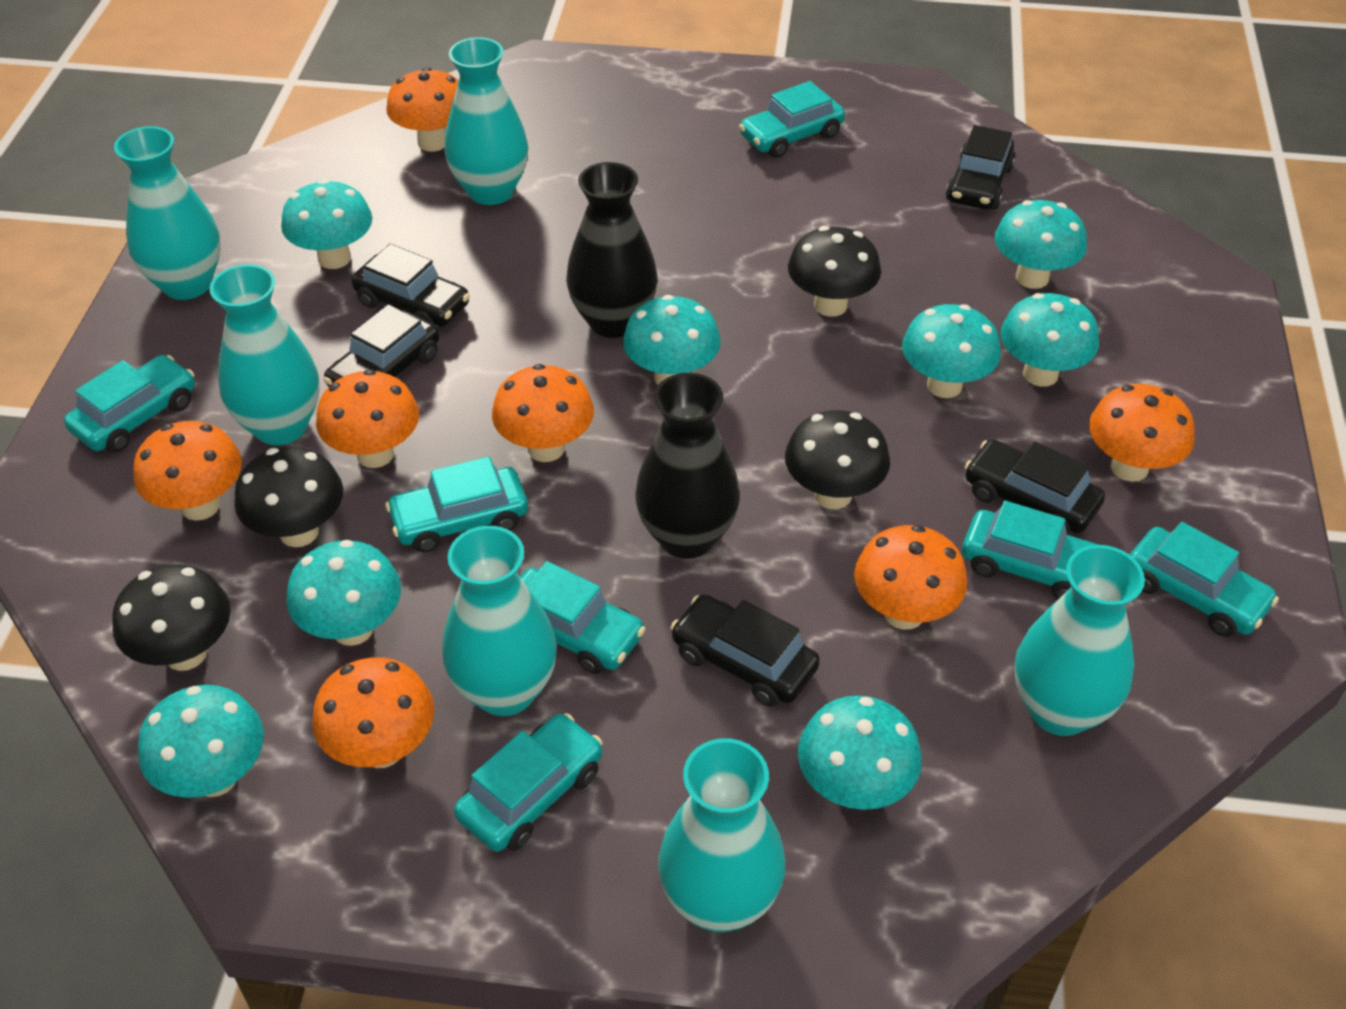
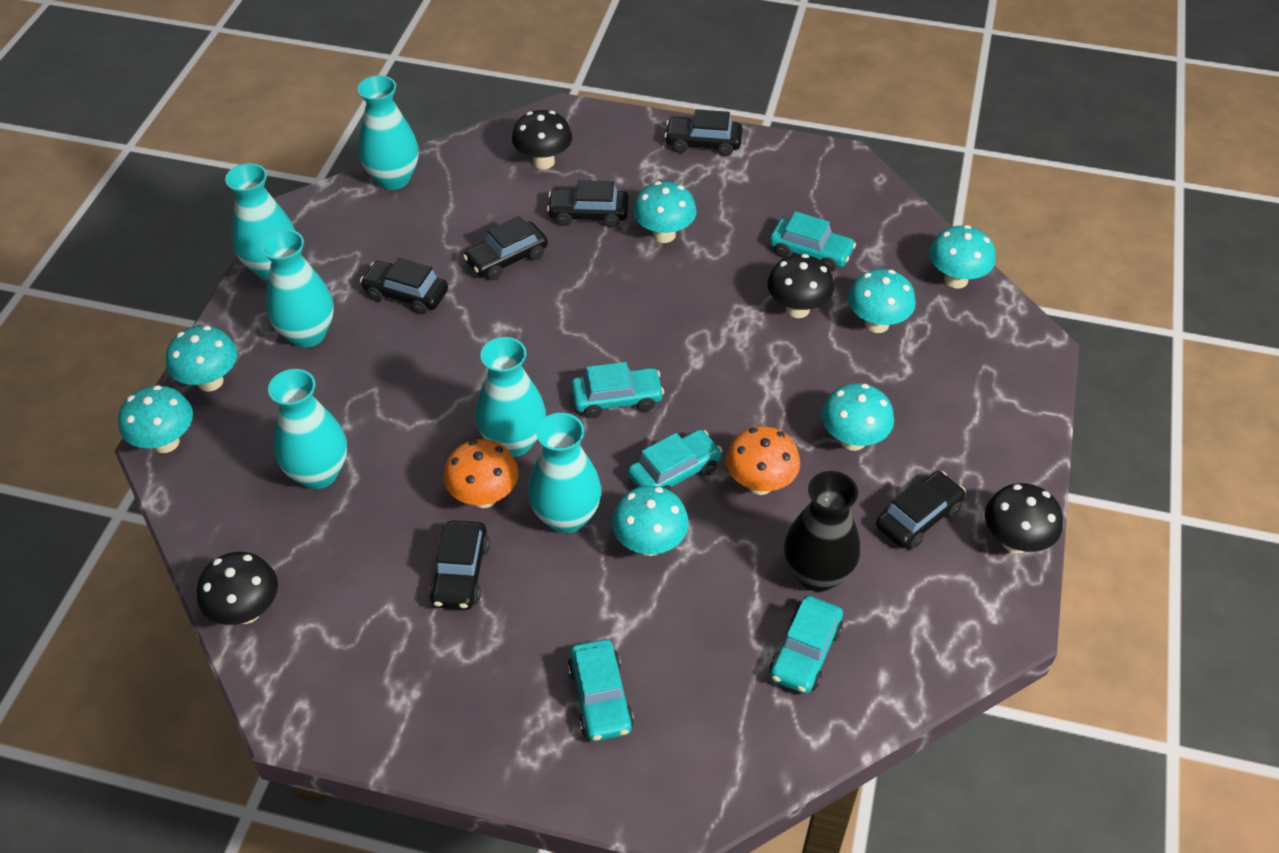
black car: 5 -> 6
black vase: 2 -> 1
orange mushroom: 7 -> 2
turquoise car: 7 -> 5
turquoise mushroom: 8 -> 7

